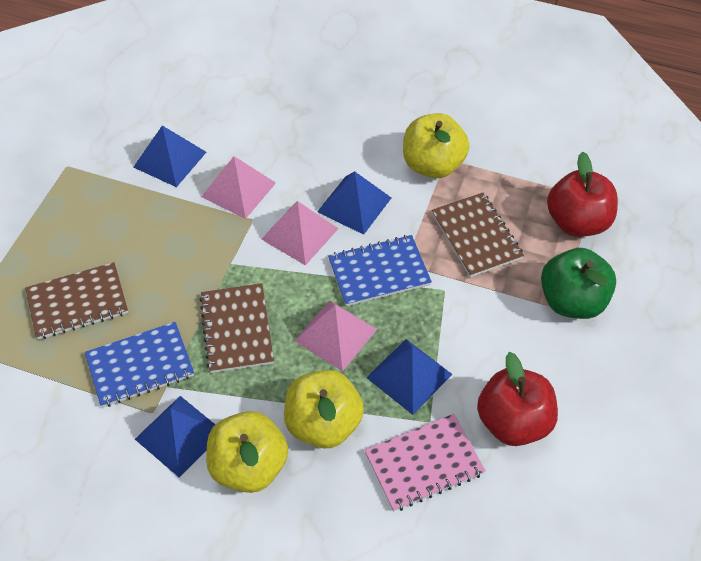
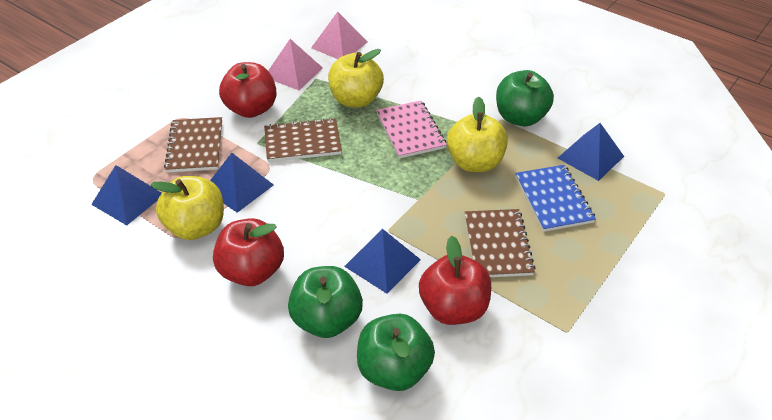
blue notebook: 2 -> 1
green apple: 1 -> 3
pink pyramid: 3 -> 2
red apple: 2 -> 3

